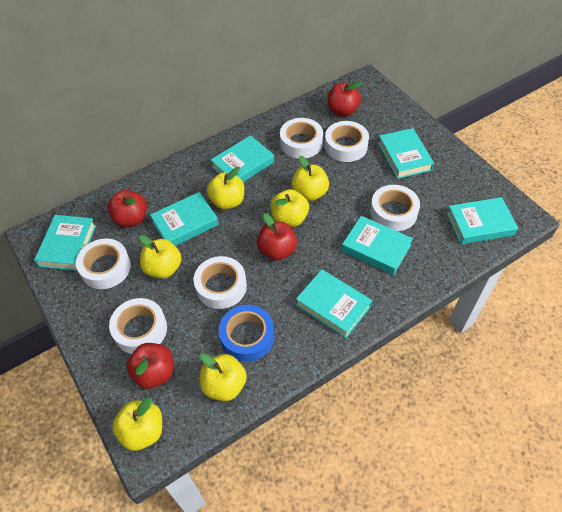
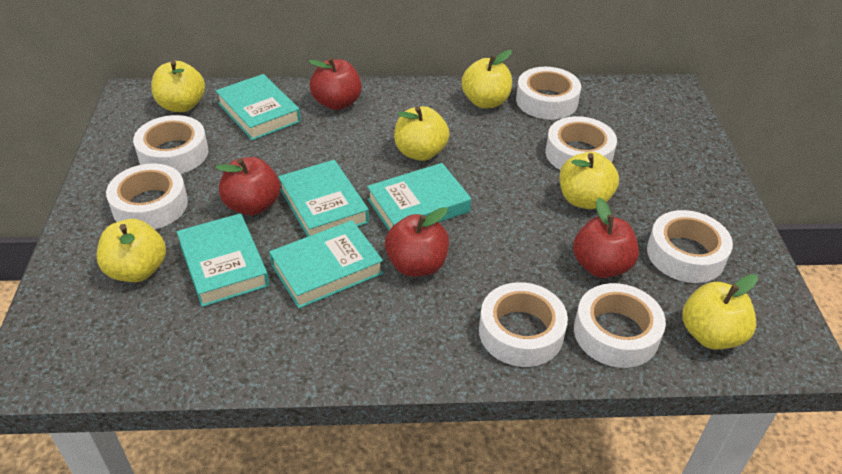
blue tape: 1 -> 0
turquoise book: 7 -> 5
white tape: 6 -> 7

